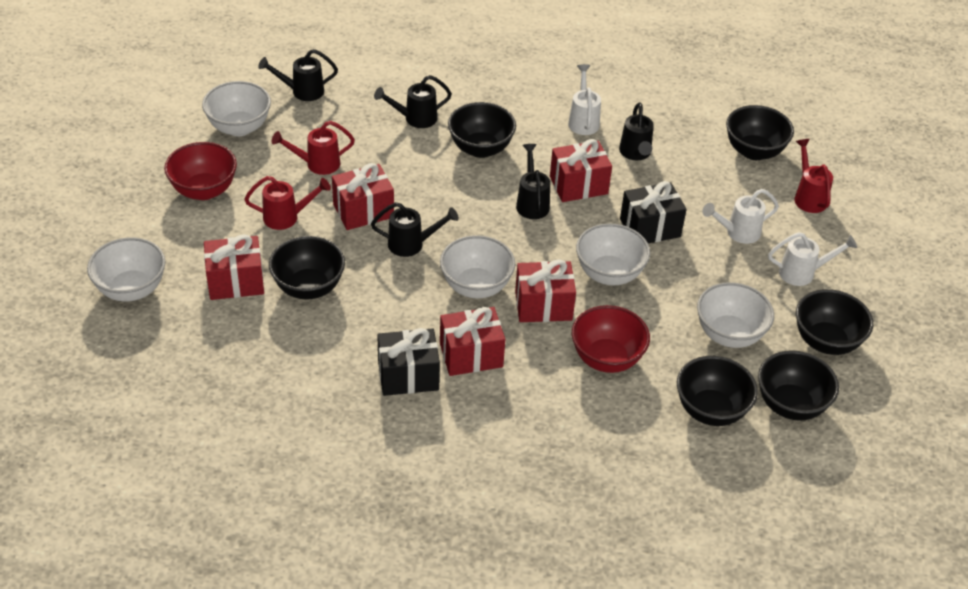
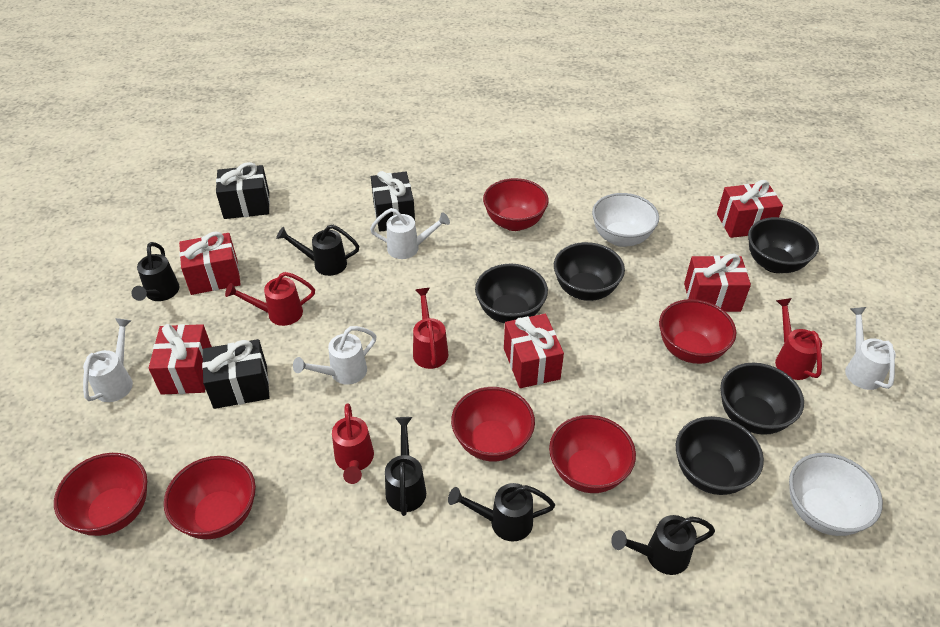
black bowl: 6 -> 5
black gift: 2 -> 3
red bowl: 2 -> 6
red watering can: 3 -> 4
white bowl: 5 -> 2
white watering can: 3 -> 4

